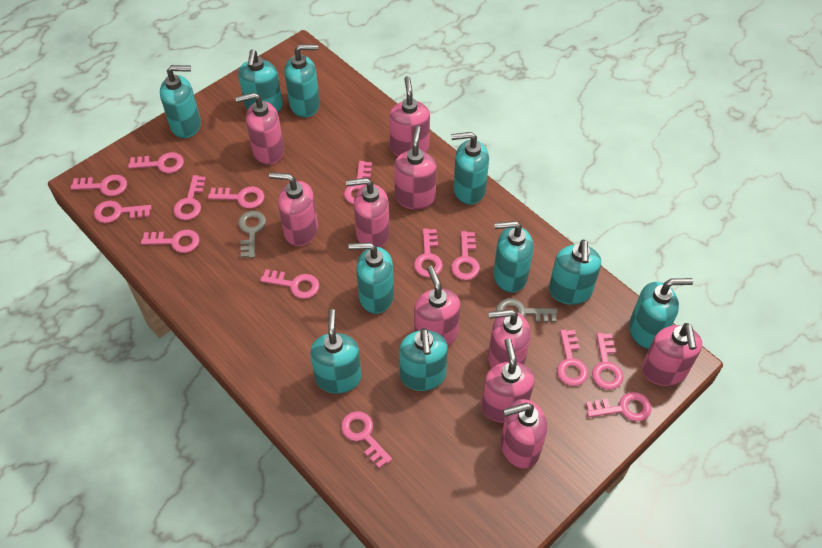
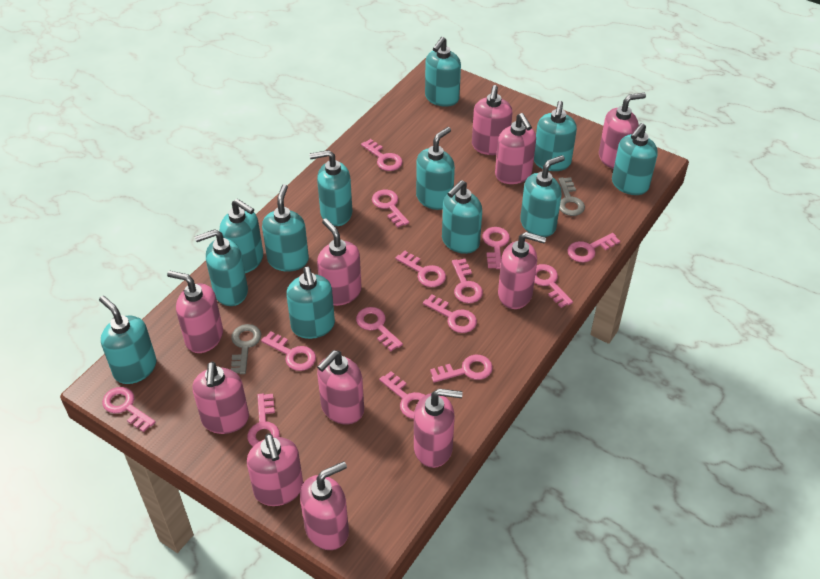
pink soap dispenser: 10 -> 11
turquoise soap dispenser: 10 -> 12

